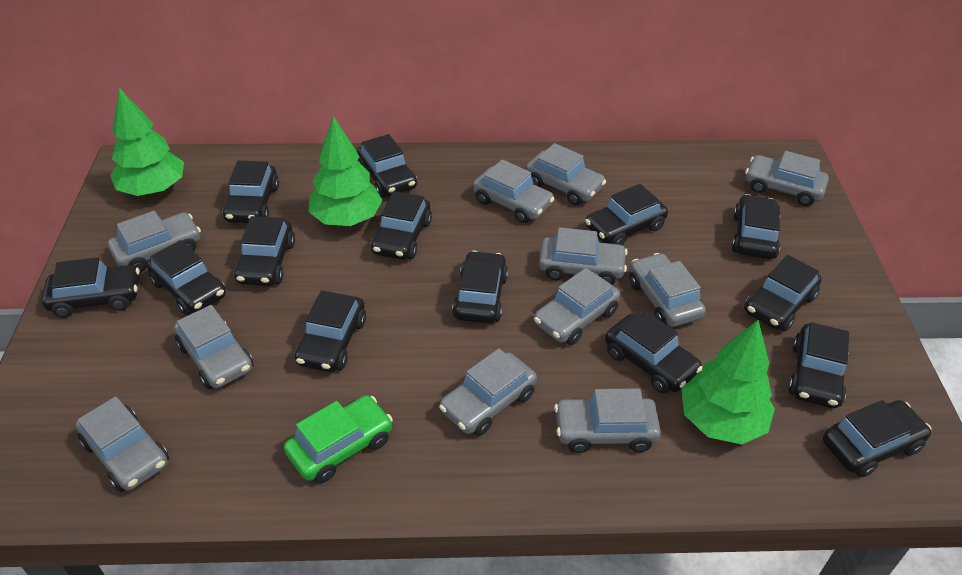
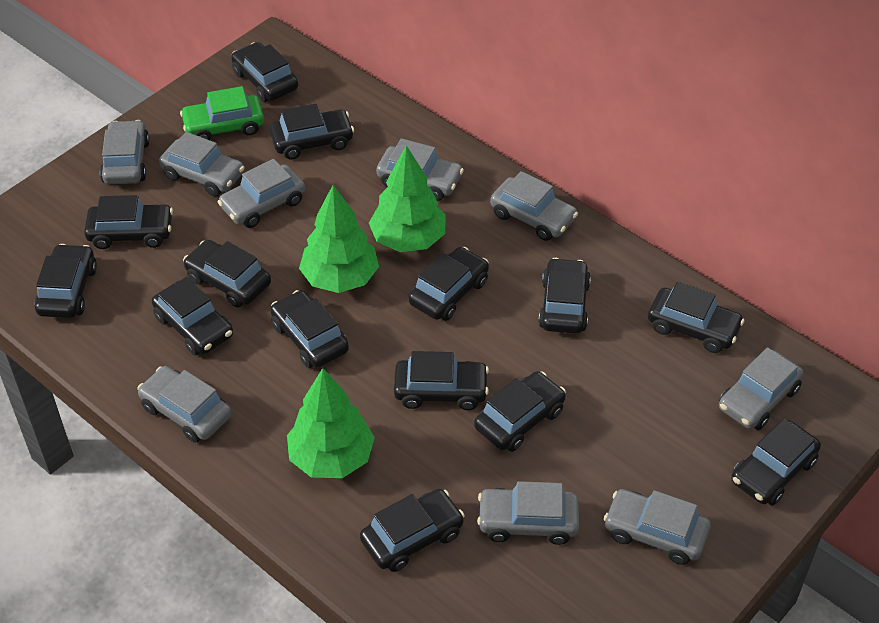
grey car: 11 -> 9

